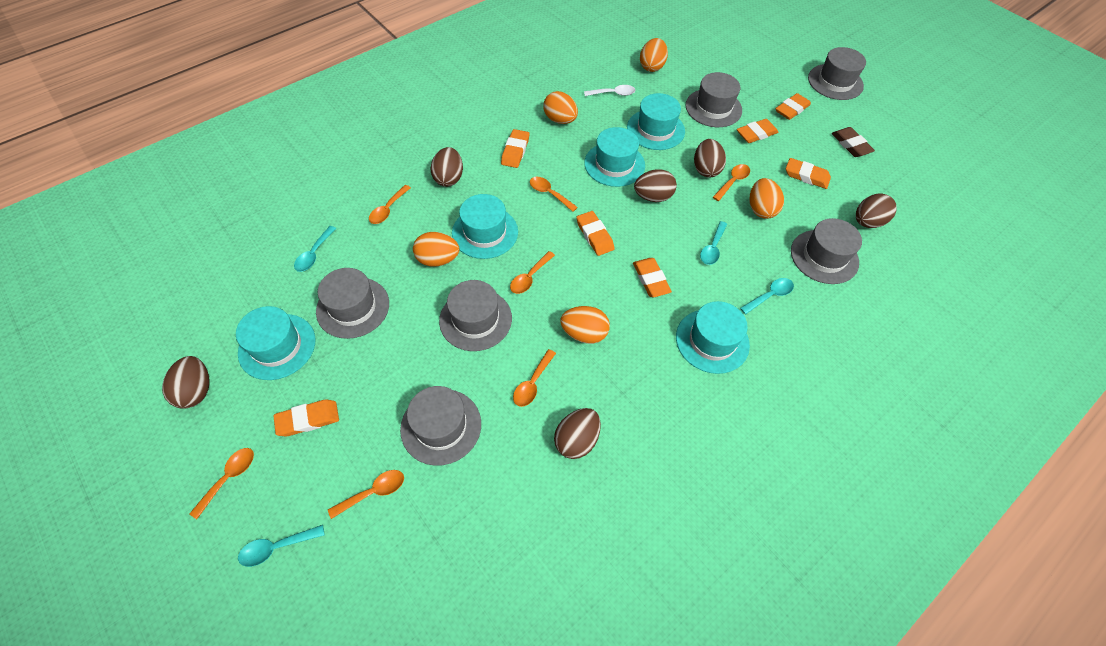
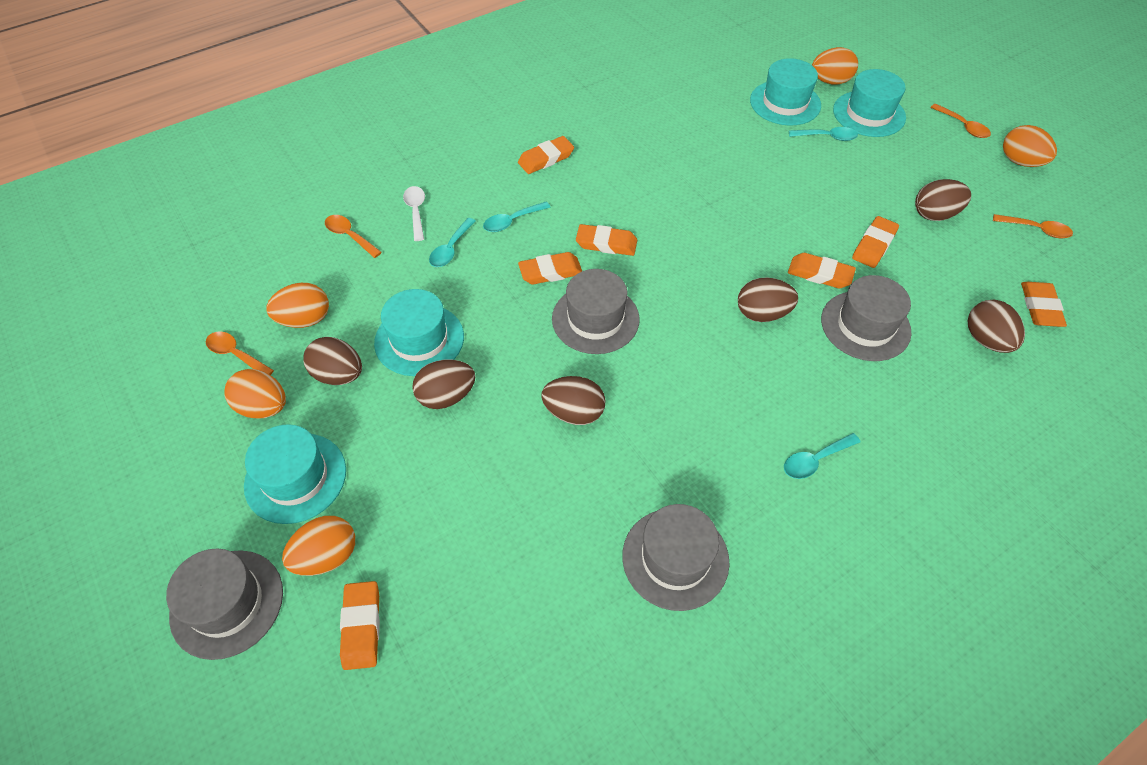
brown eraser: 1 -> 0
grey hat: 6 -> 4
orange spoon: 7 -> 4
turquoise hat: 5 -> 4

